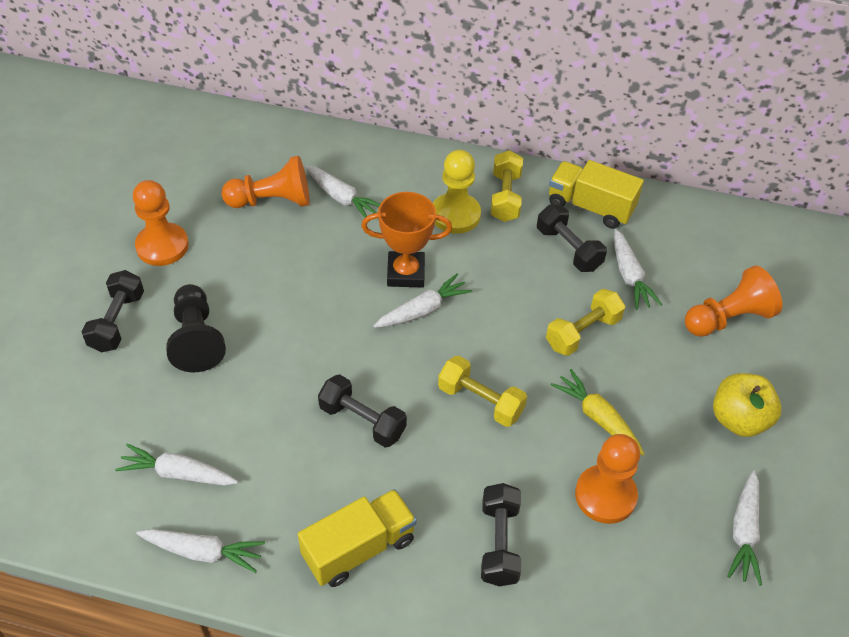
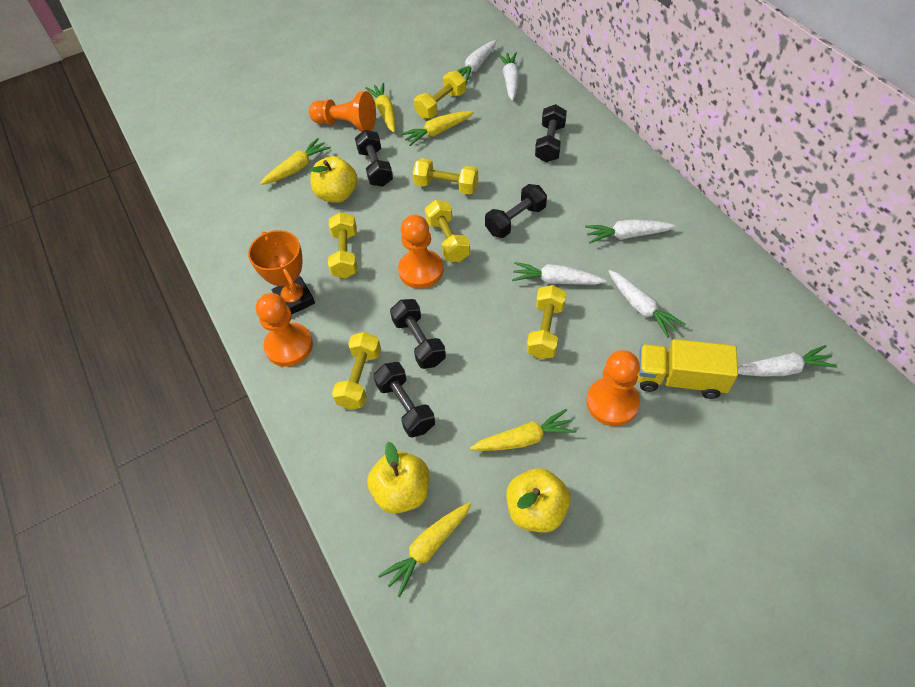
black dumbbell: 4 -> 5
black pawn: 1 -> 0
yellow apple: 1 -> 3
yellow carrot: 1 -> 5
yellow dumbbell: 3 -> 6
yellow pawn: 1 -> 0
yellow truck: 2 -> 1

